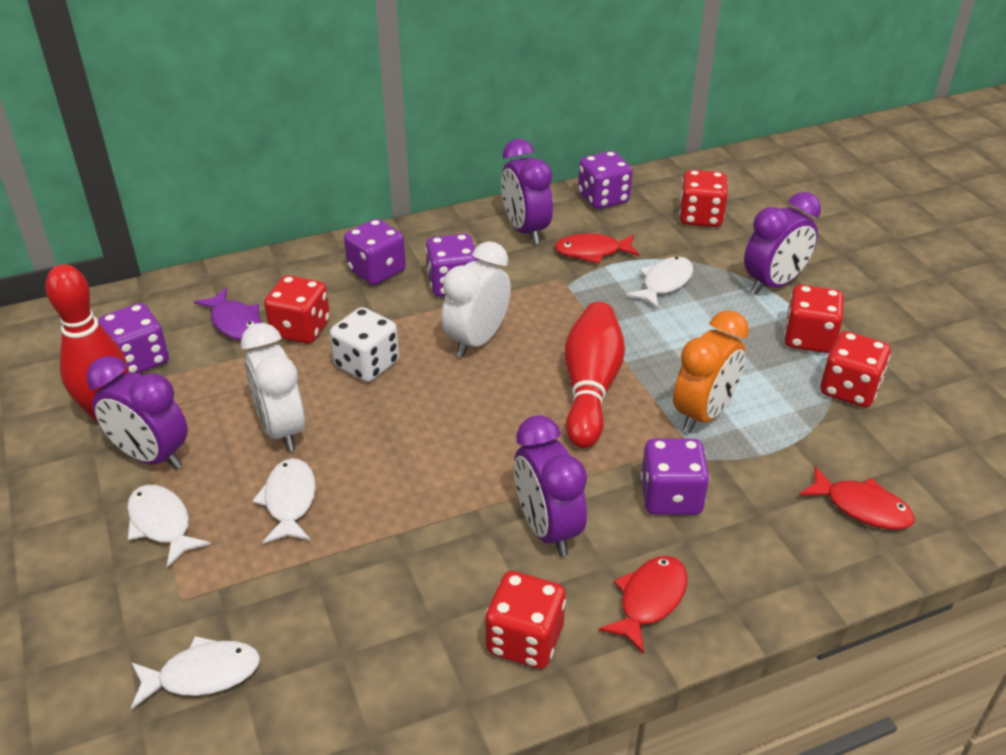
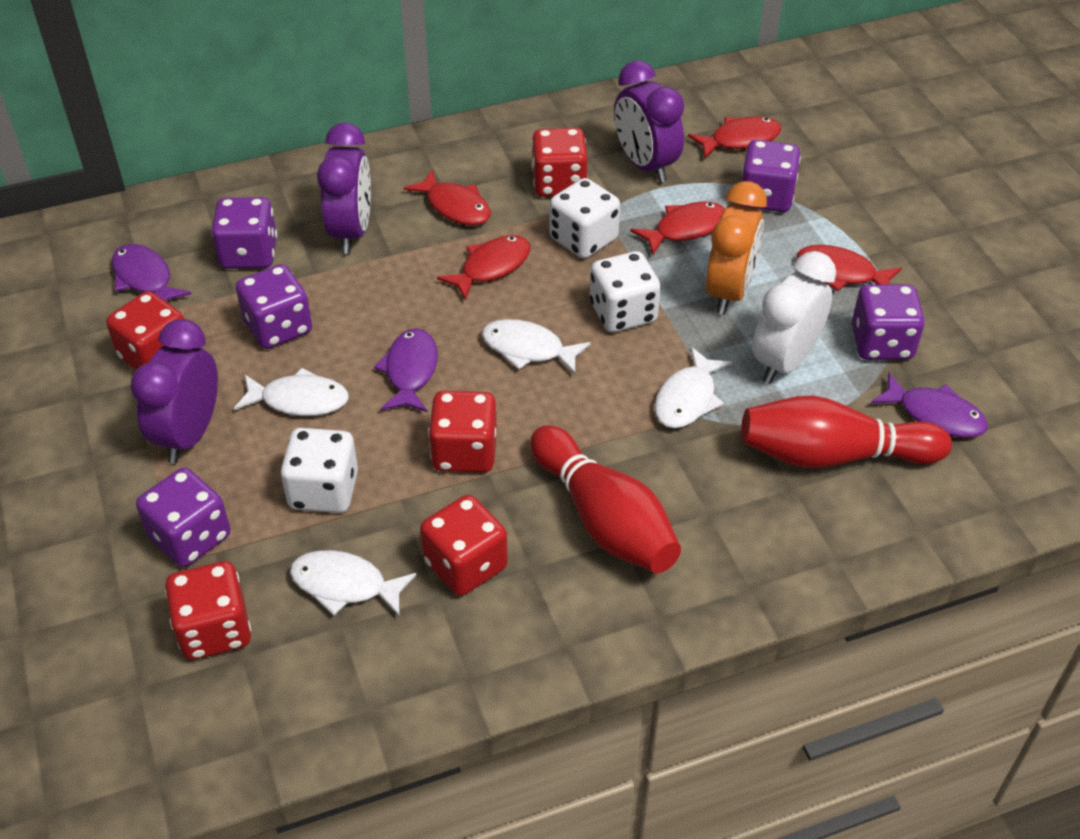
purple clock: 4 -> 3
purple fish: 1 -> 3
red fish: 3 -> 5
white clock: 2 -> 1
white dice: 1 -> 3

